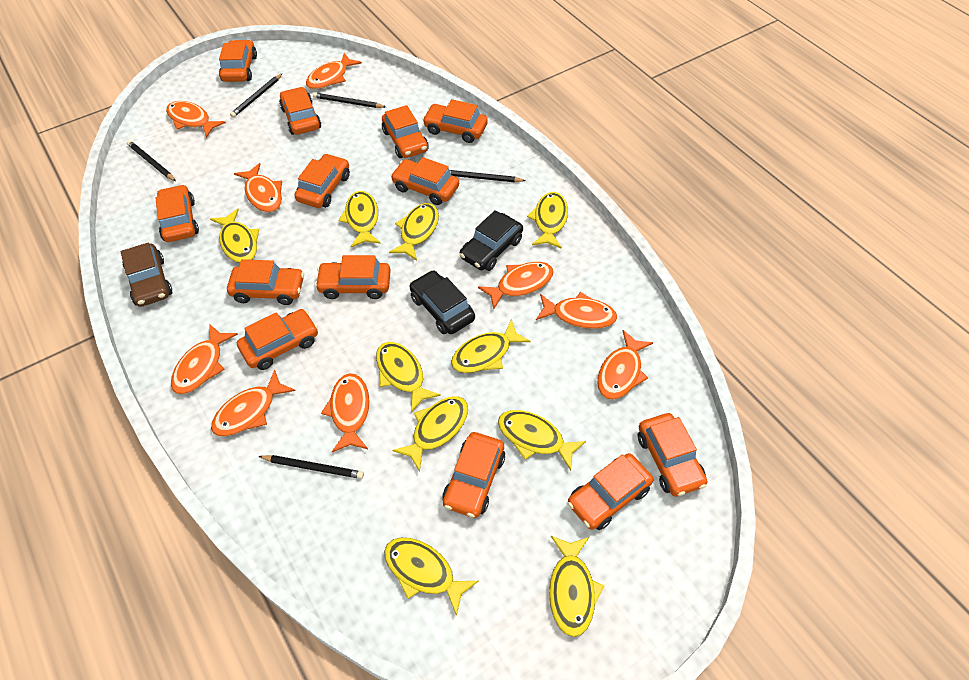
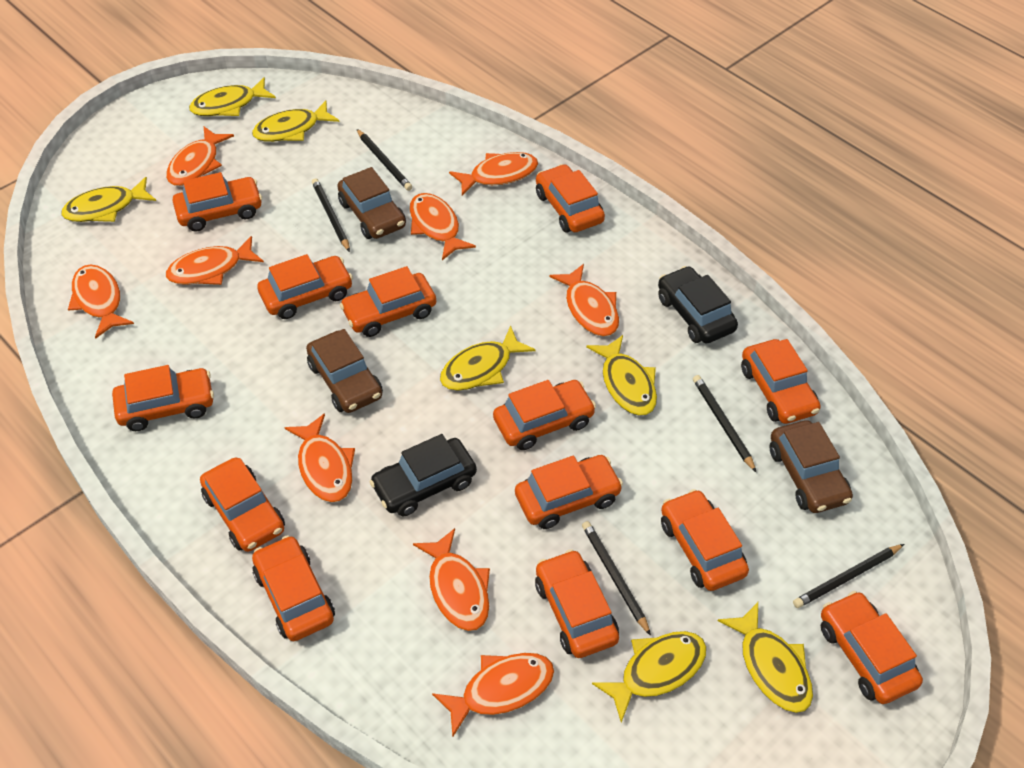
brown car: 1 -> 3
yellow fish: 10 -> 7

